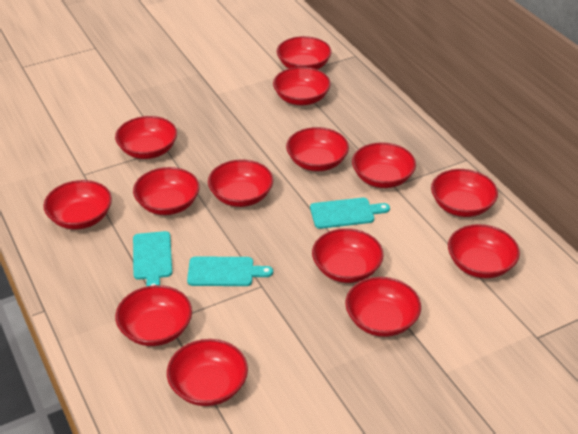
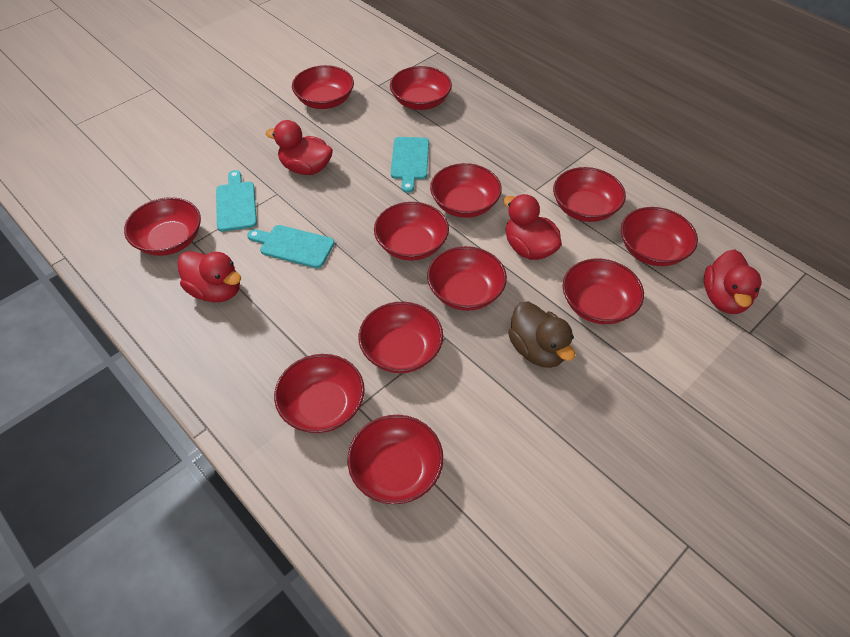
brown duck: 0 -> 1
red bowl: 14 -> 12
red duck: 0 -> 4

